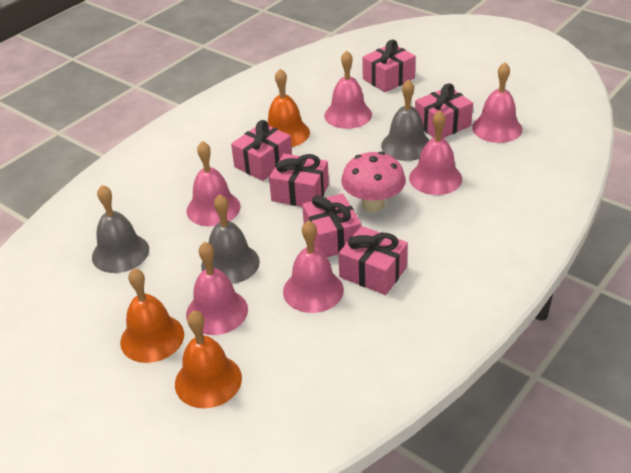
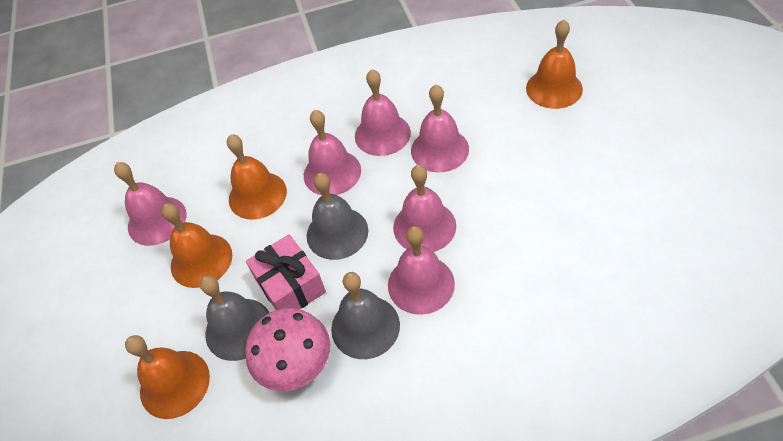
orange bell: 3 -> 4
pink gift: 6 -> 1

